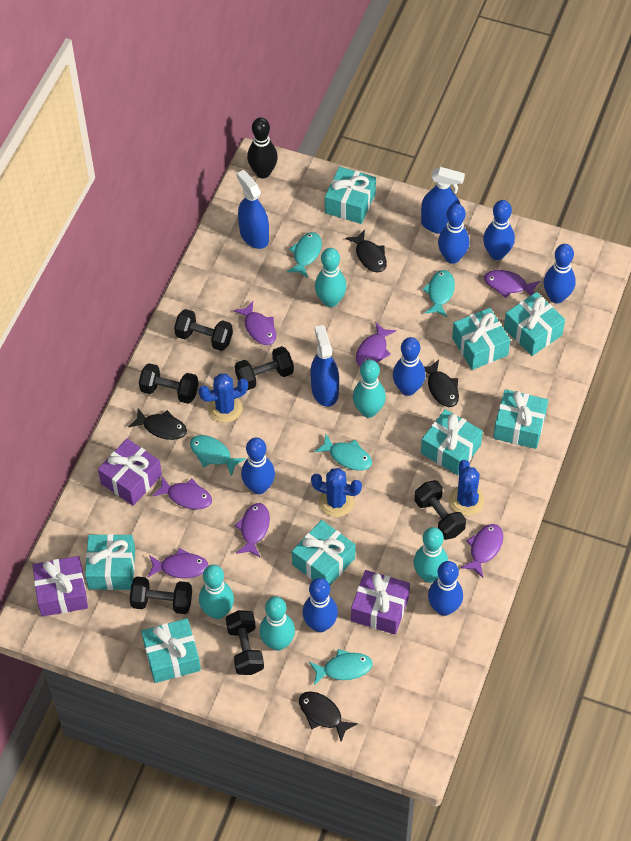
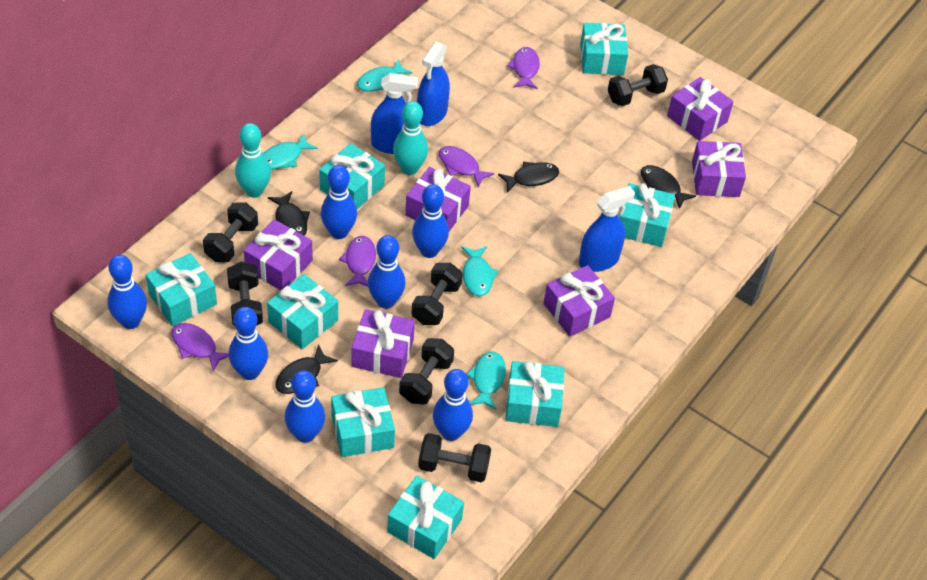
black bowling pin: 1 -> 0
blue cactus: 3 -> 0
purple fish: 7 -> 4
purple gift: 3 -> 6
turquoise bowling pin: 5 -> 2
turquoise fish: 5 -> 4

